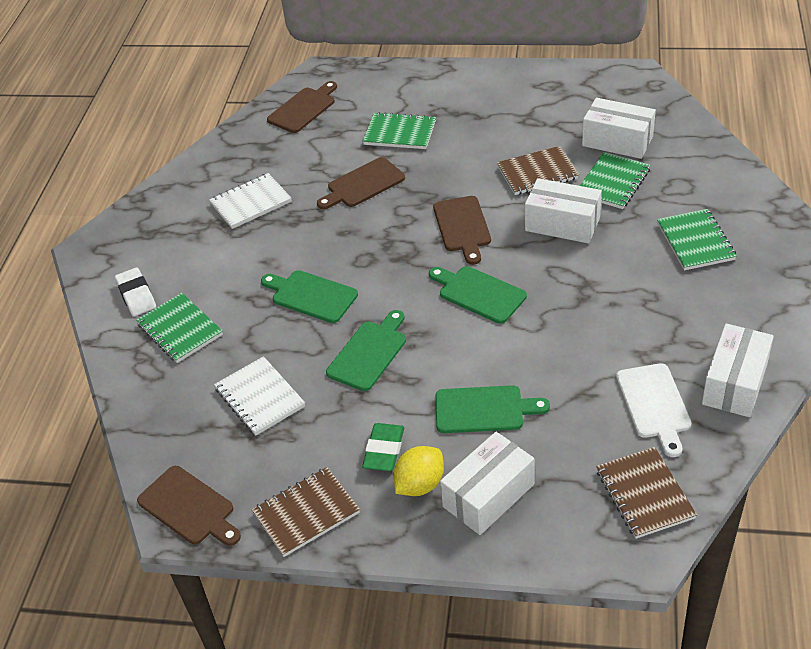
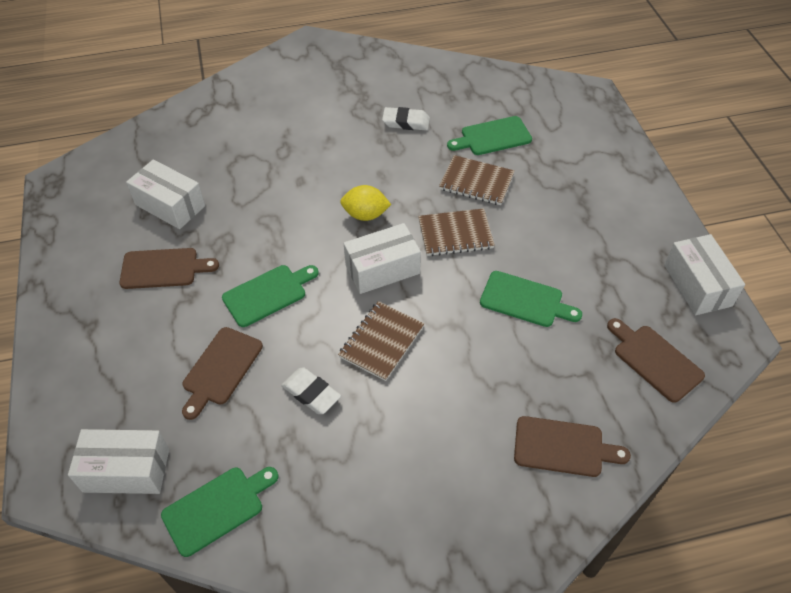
green eraser: 1 -> 0
green notebook: 4 -> 0
white cutting board: 1 -> 0
white eraser: 1 -> 2
white notebook: 2 -> 0

